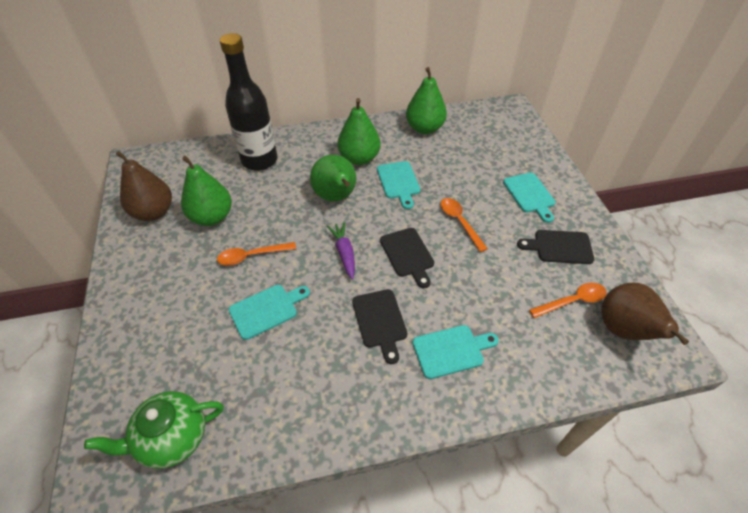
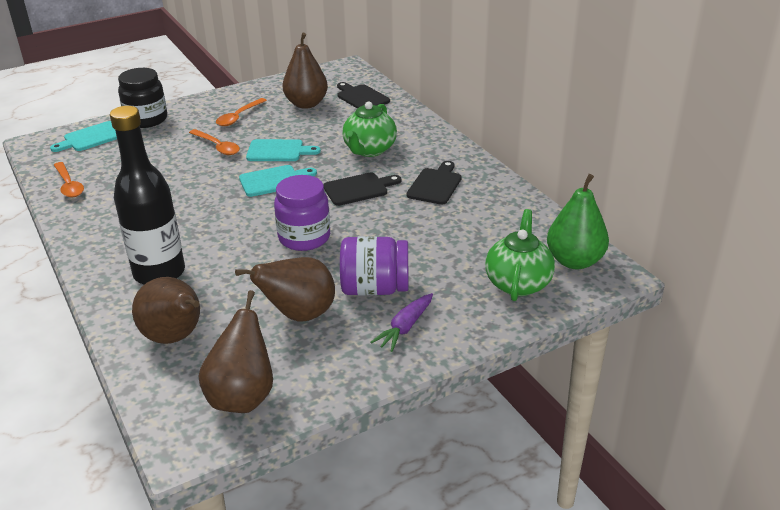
black jar: 0 -> 1
brown pear: 2 -> 4
green pear: 4 -> 1
green teapot: 1 -> 2
purple jar: 0 -> 2
turquoise cutting board: 4 -> 3

